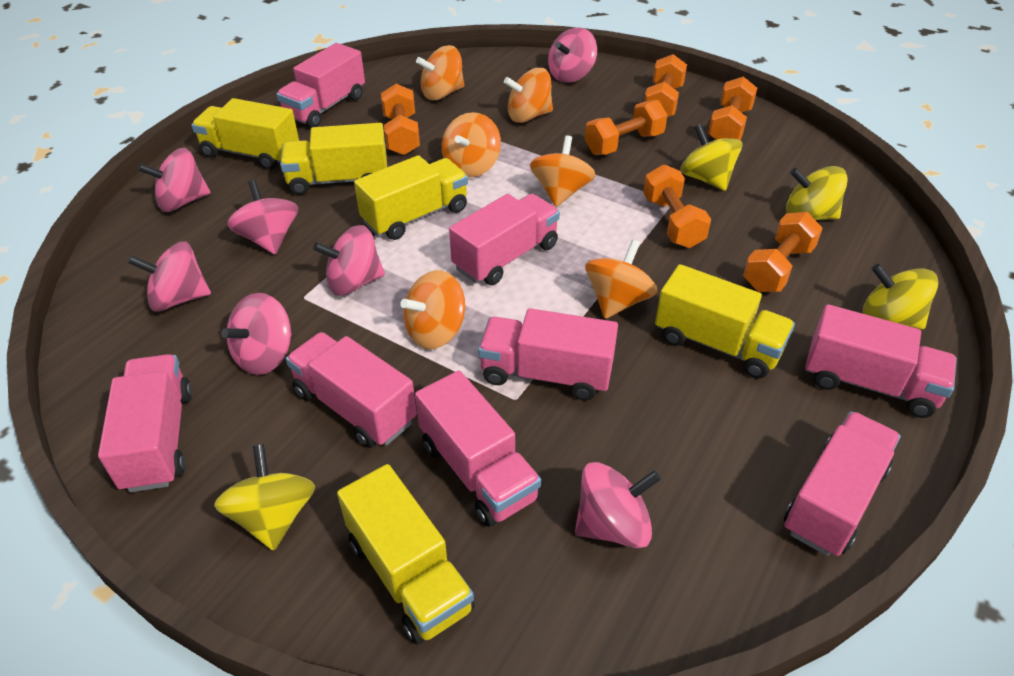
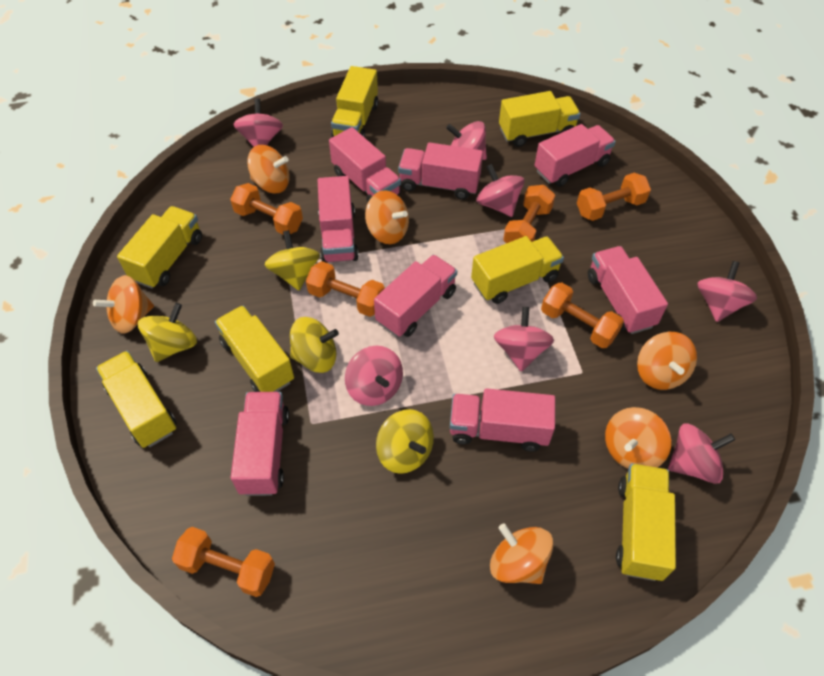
yellow truck: 5 -> 7

